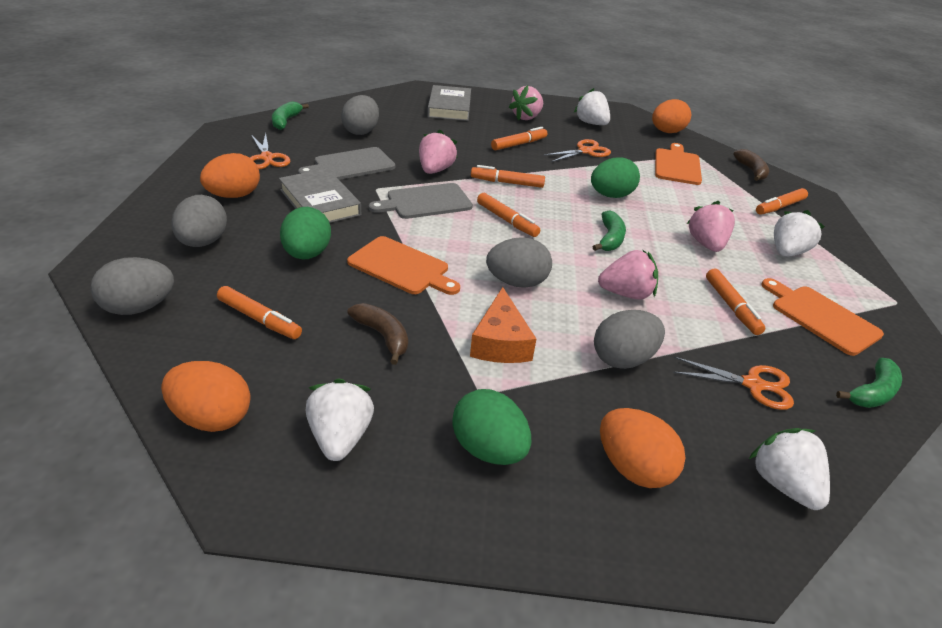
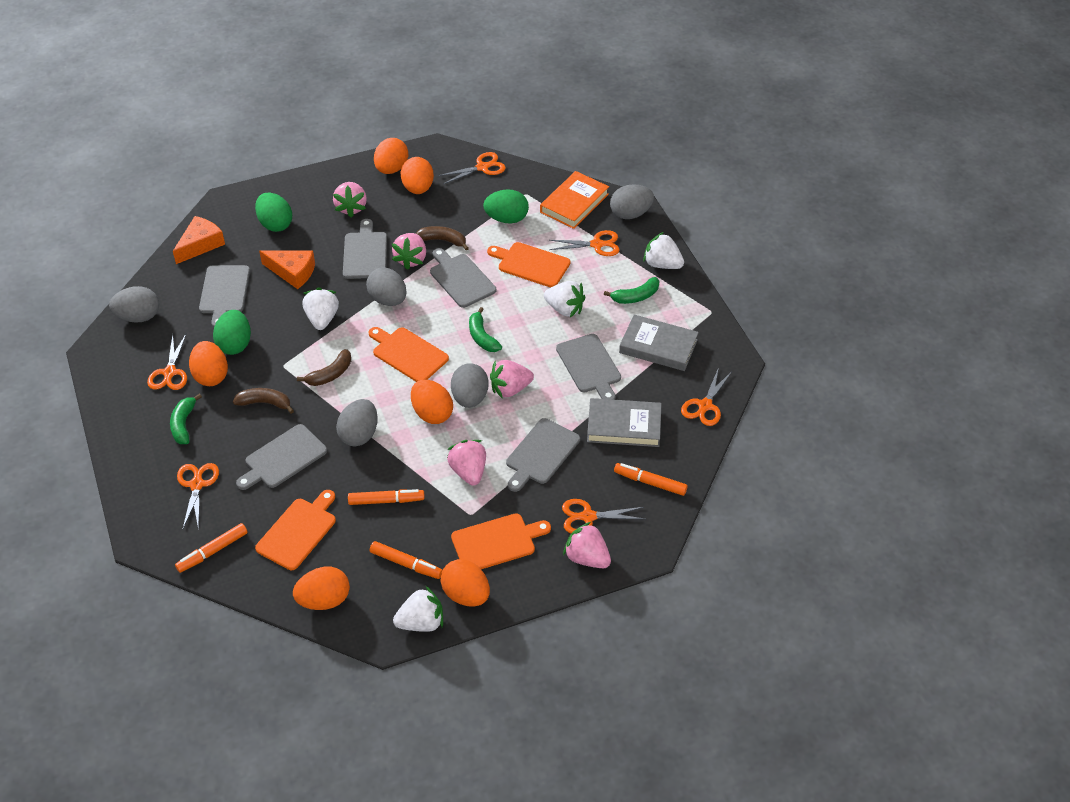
brown banana: 2 -> 3
grey cutting board: 2 -> 6
orange book: 0 -> 1
orange cheese: 1 -> 2
orange cutting board: 3 -> 4
orange egg: 4 -> 6
orange marker: 6 -> 4
orange scissors: 3 -> 6
pink strawberry: 4 -> 5

